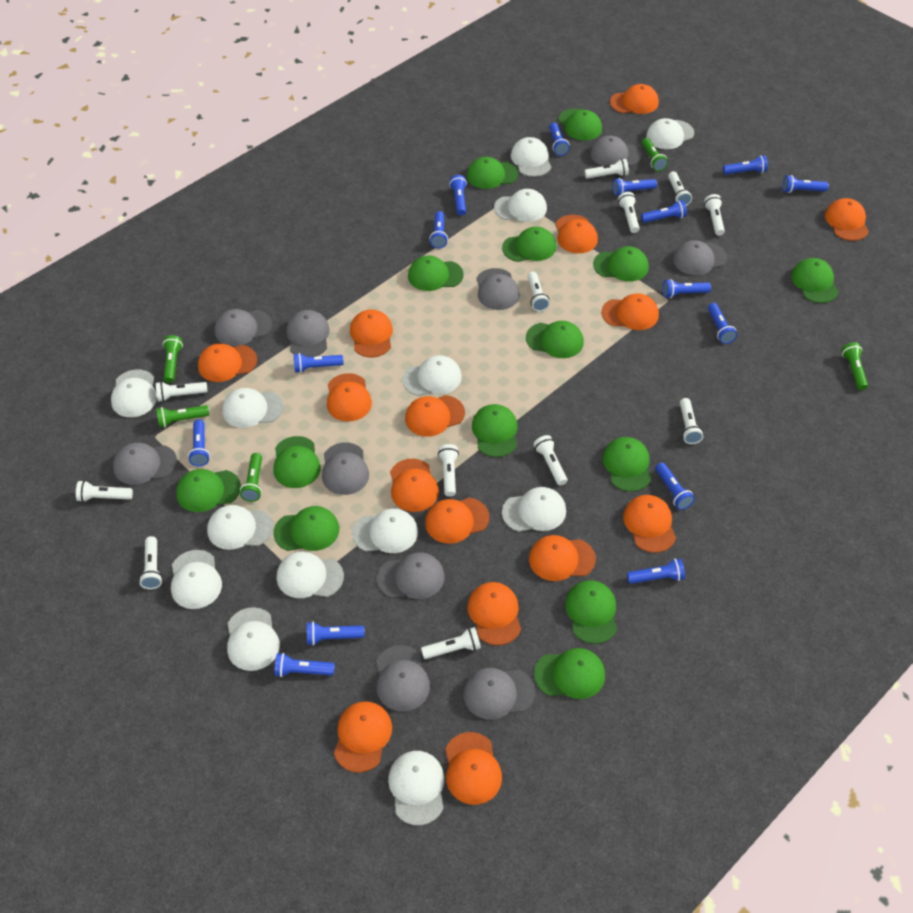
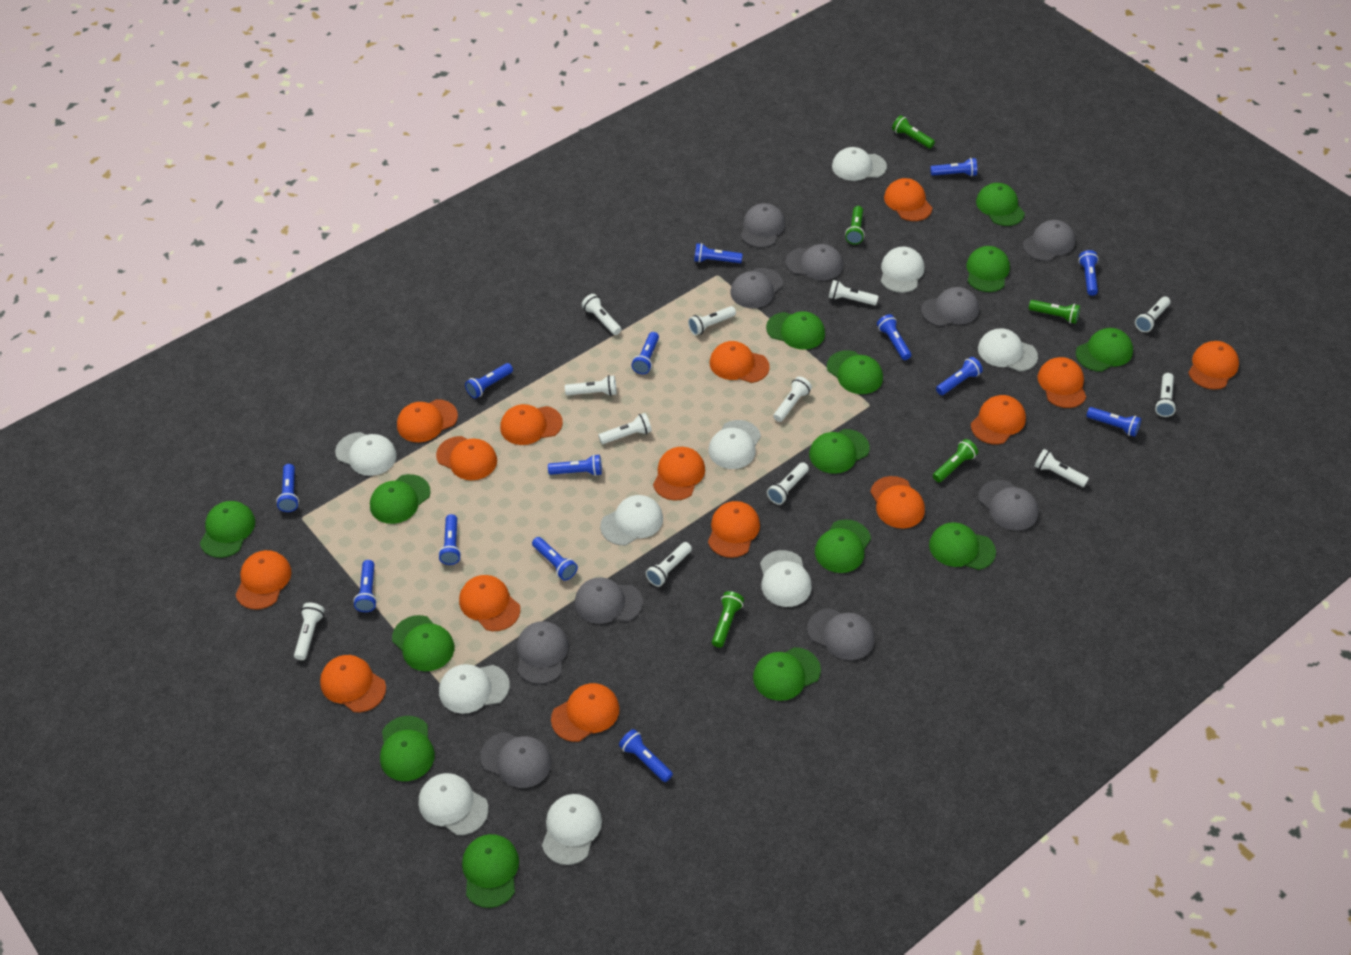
blue flashlight: 15 -> 14
white cap: 13 -> 10

